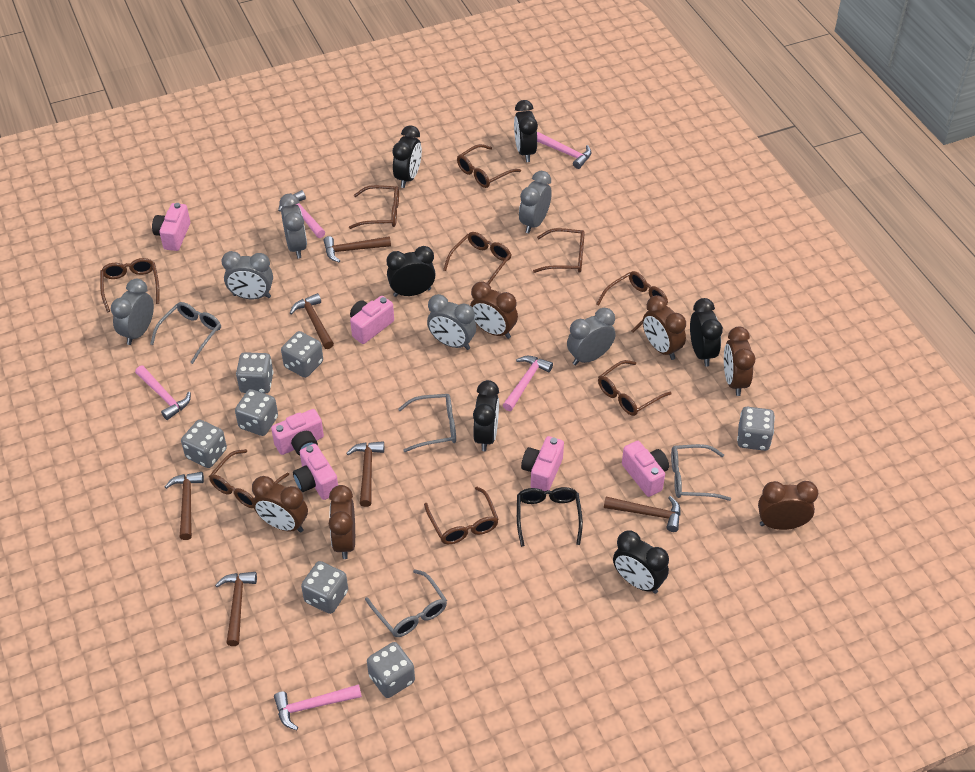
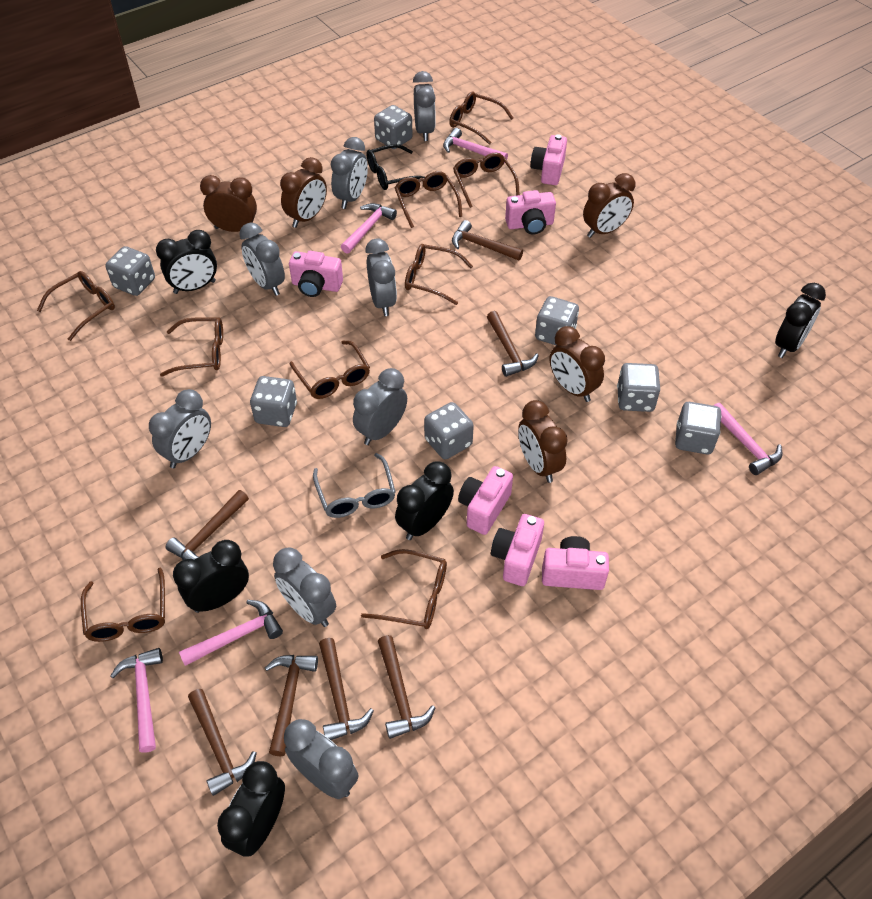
black clock: 6 -> 5
brown clock: 6 -> 5
brown hammer: 6 -> 7
grey clock: 6 -> 8
grey glasses: 4 -> 1

